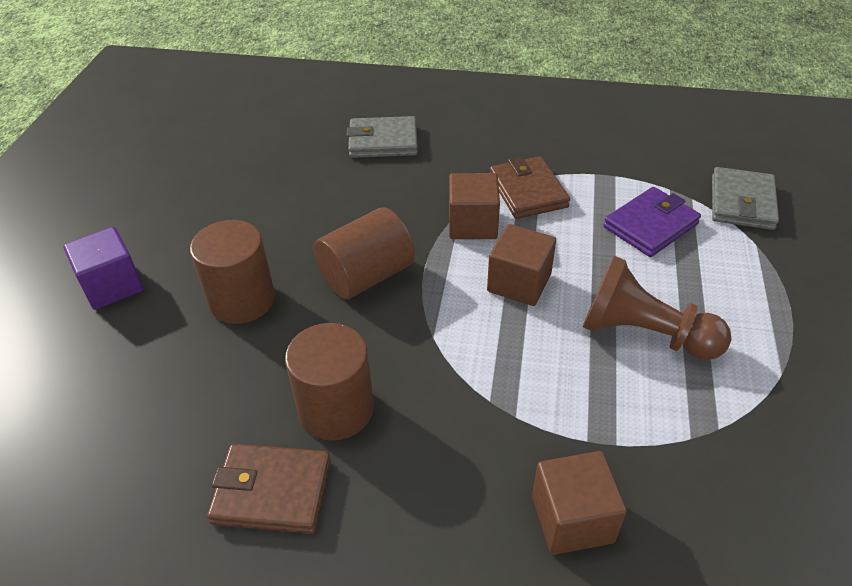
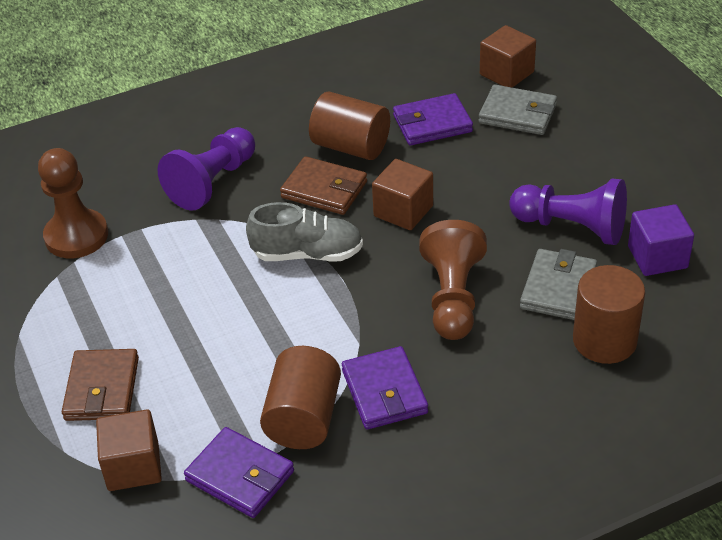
brown pawn: 1 -> 2
grey shoe: 0 -> 1
purple pawn: 0 -> 2
purple wallet: 1 -> 3

